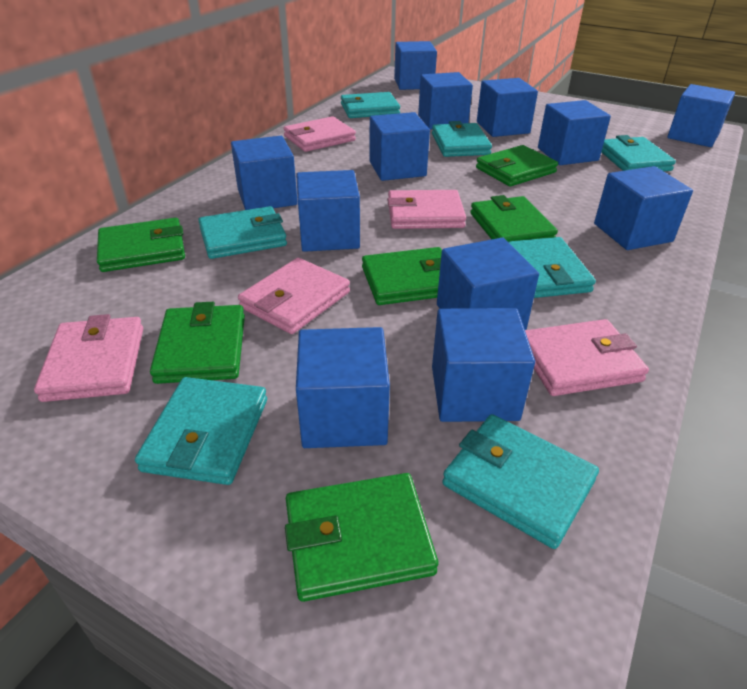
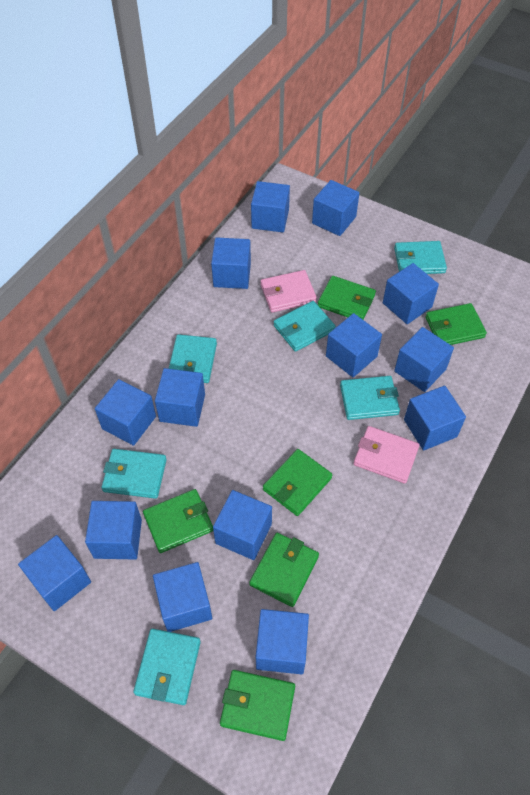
blue cube: 12 -> 14
pink wallet: 5 -> 2
turquoise wallet: 7 -> 6

